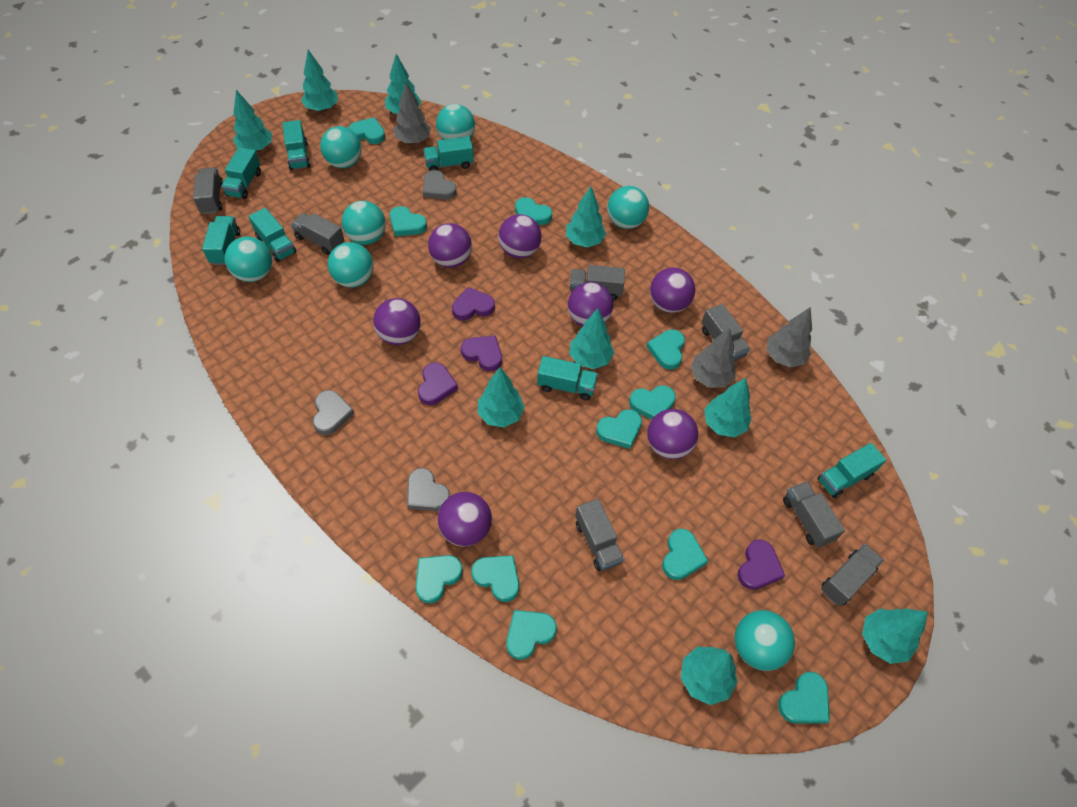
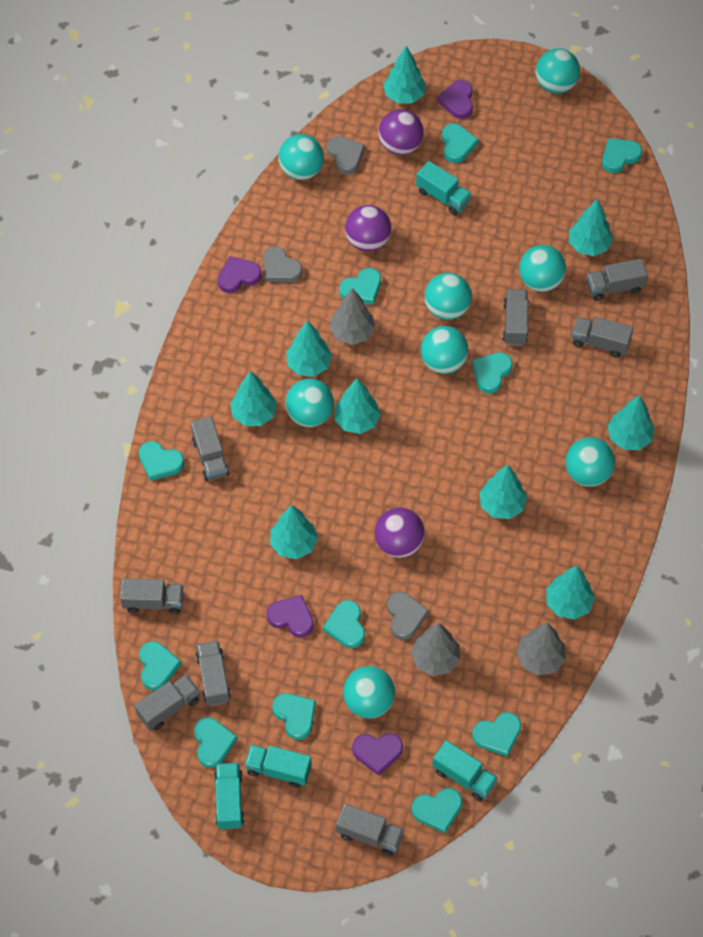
grey truck: 7 -> 8
purple ball: 7 -> 3
turquoise ball: 7 -> 8
turquoise truck: 7 -> 4

